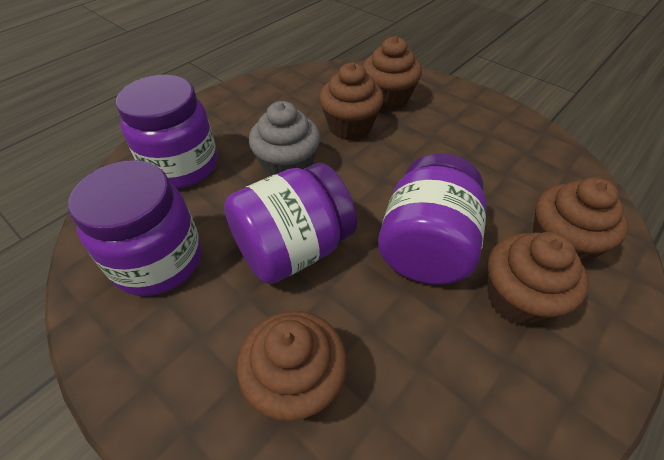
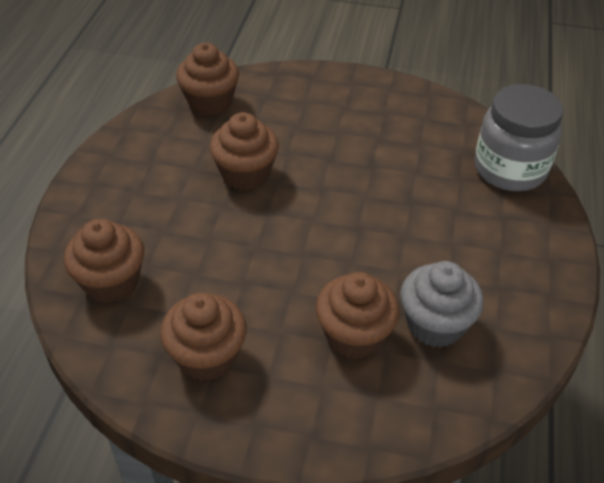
grey jar: 0 -> 1
purple jar: 4 -> 0

